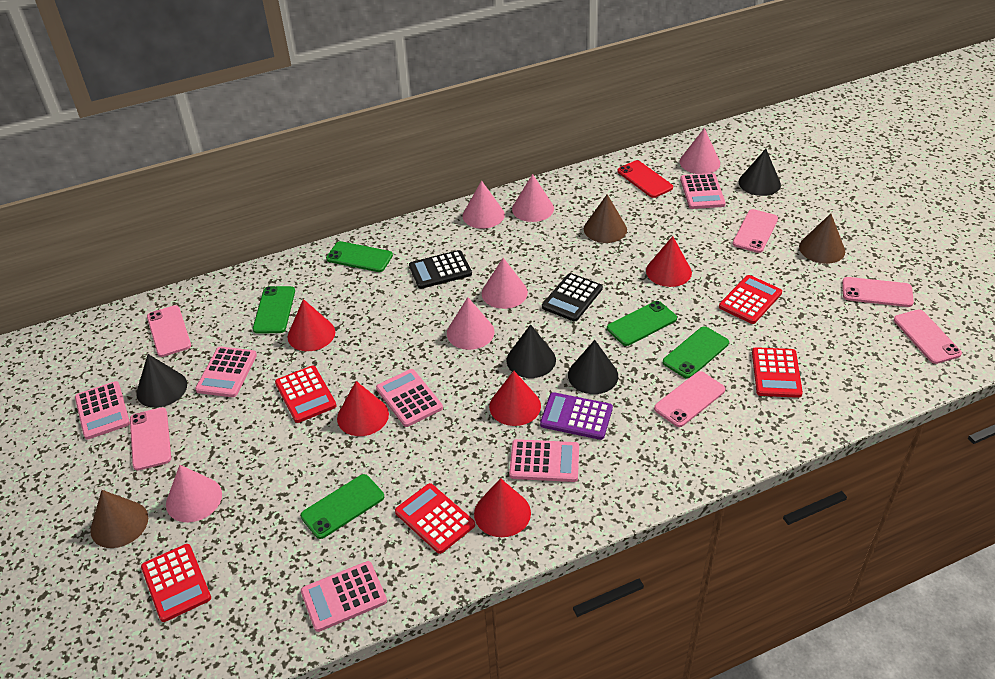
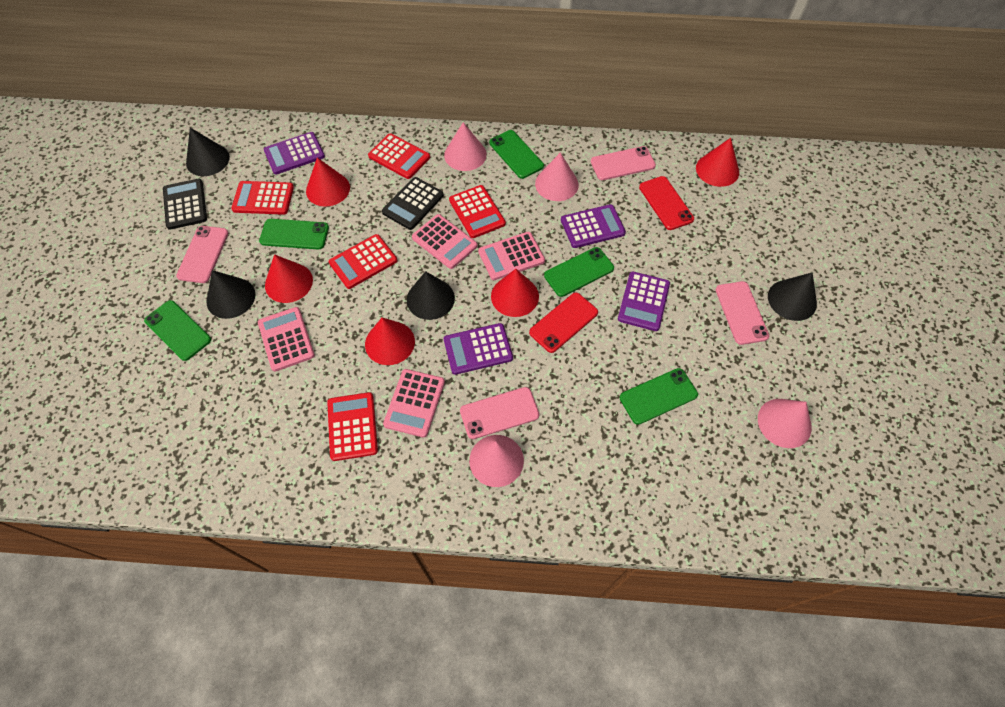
brown cone: 3 -> 0
pink calculator: 6 -> 4
pink cone: 6 -> 4
pink phone: 6 -> 4
purple calculator: 1 -> 4
red phone: 1 -> 2

